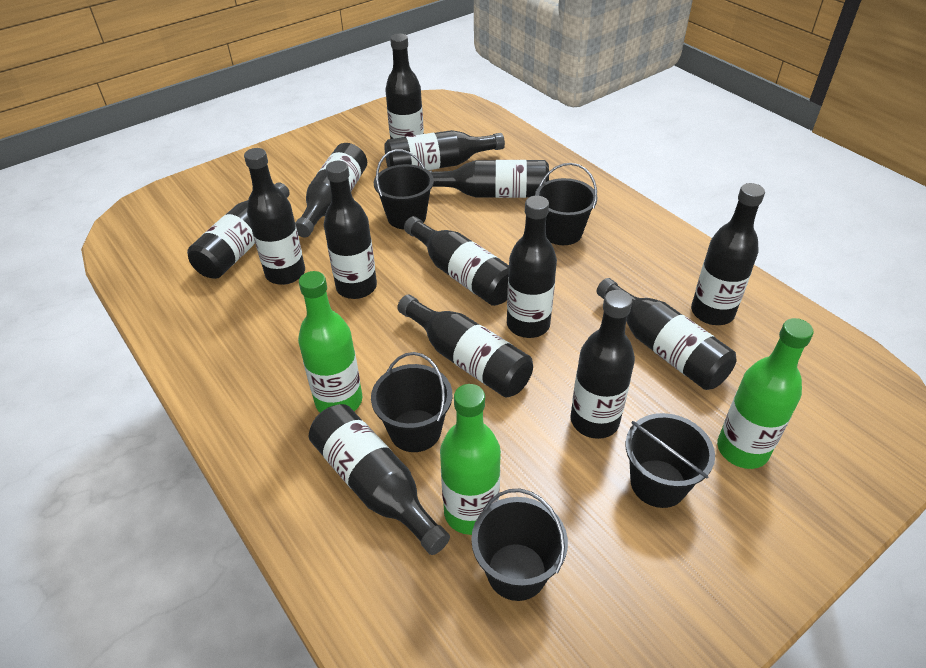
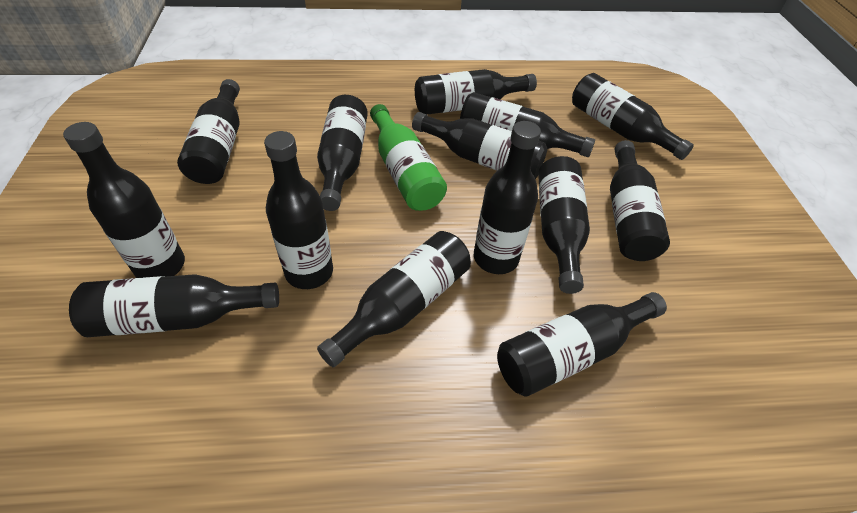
black bucket: 5 -> 0
green bottle: 3 -> 1

